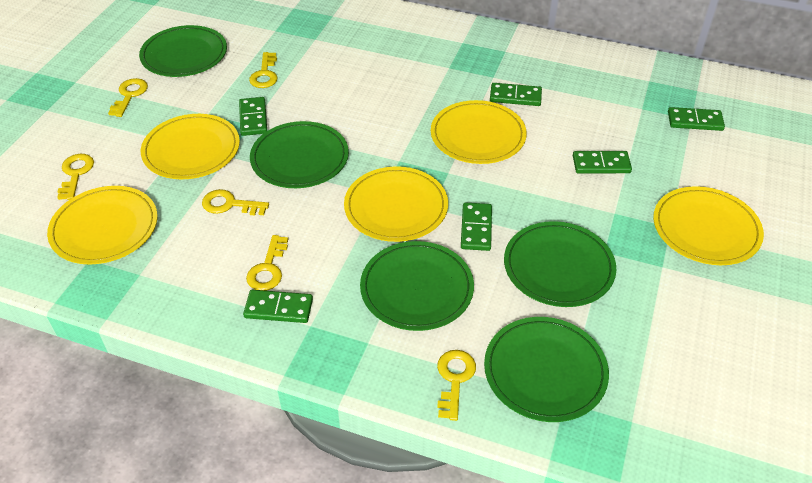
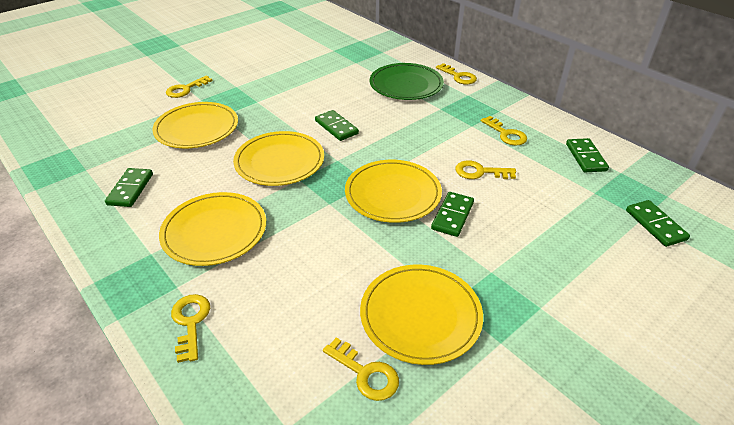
green domino: 6 -> 5
green plate: 5 -> 1

